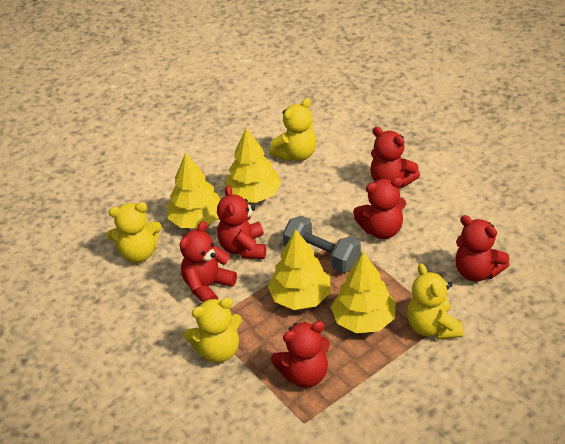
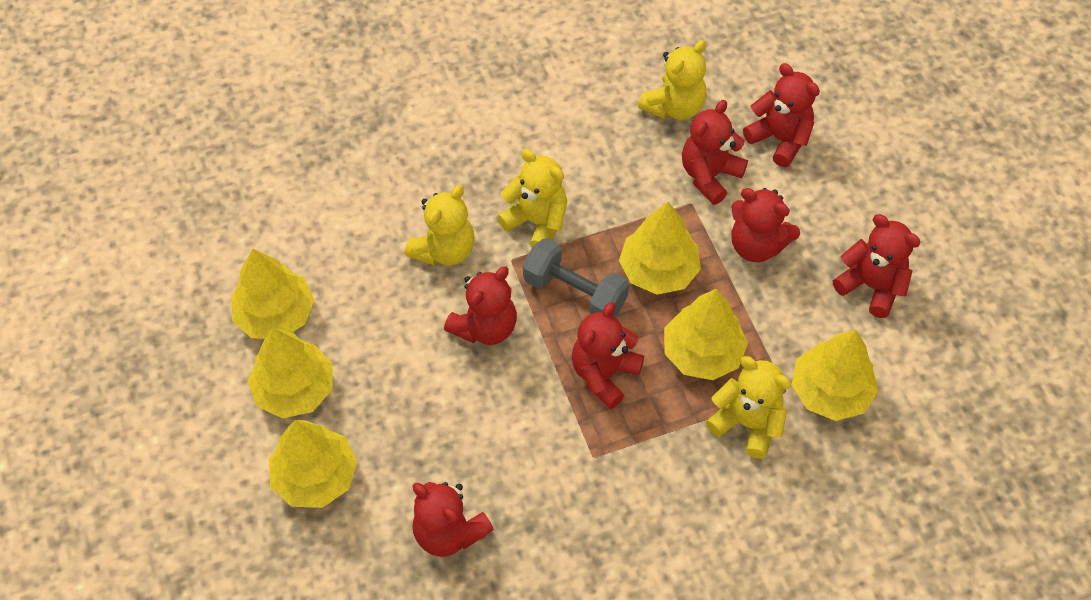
red teddy bear: 6 -> 7
yellow tree: 4 -> 6

